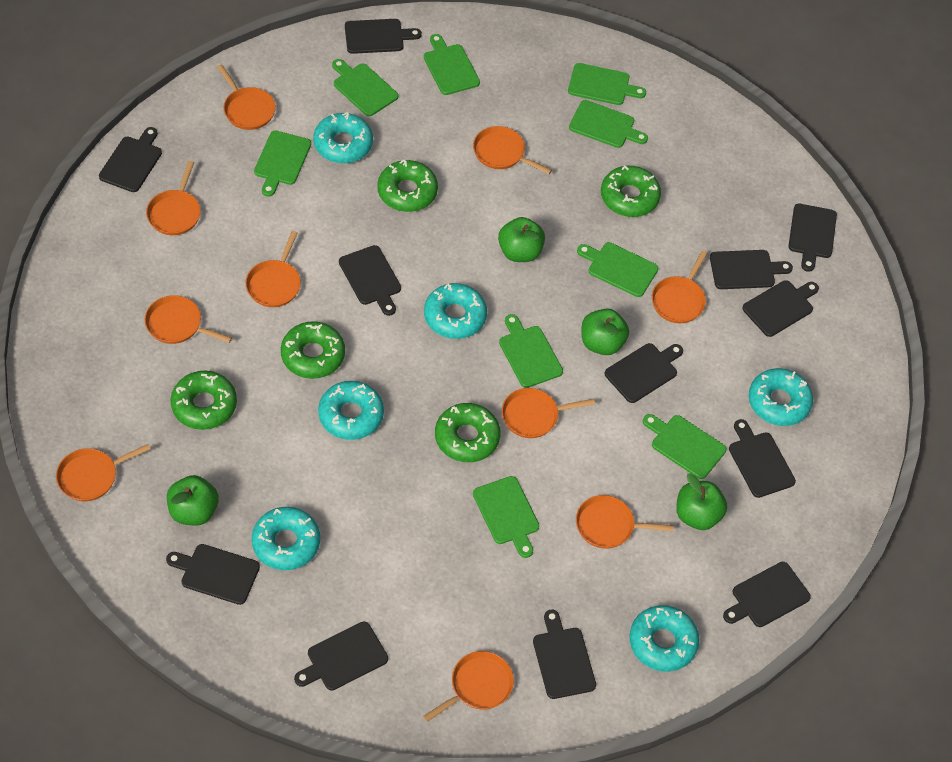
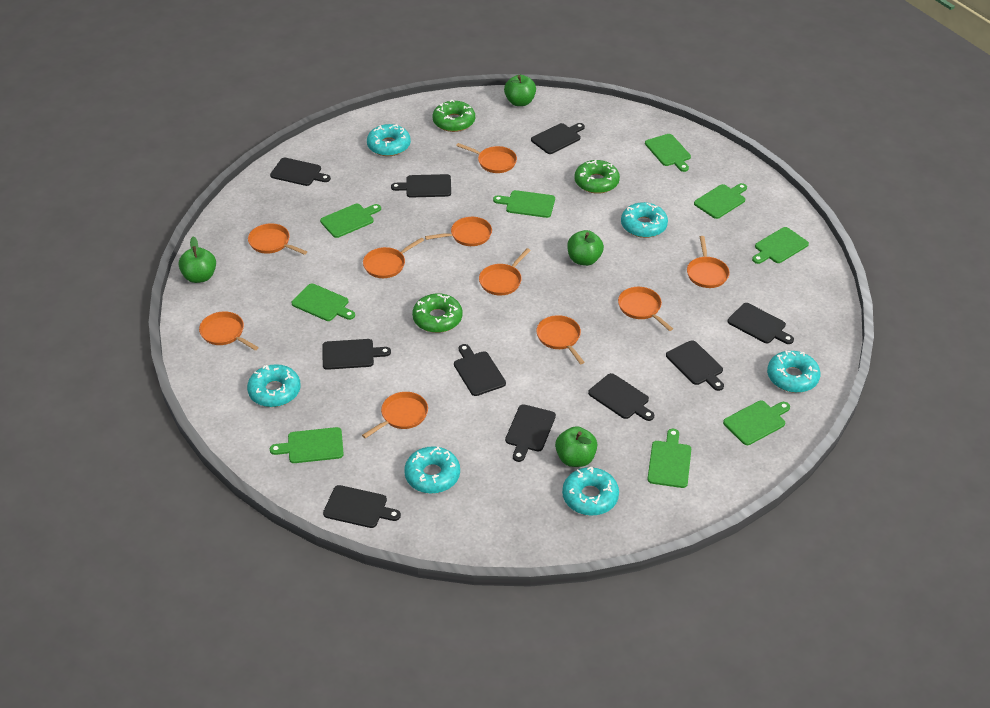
black cutting board: 12 -> 10
green donut: 5 -> 3

